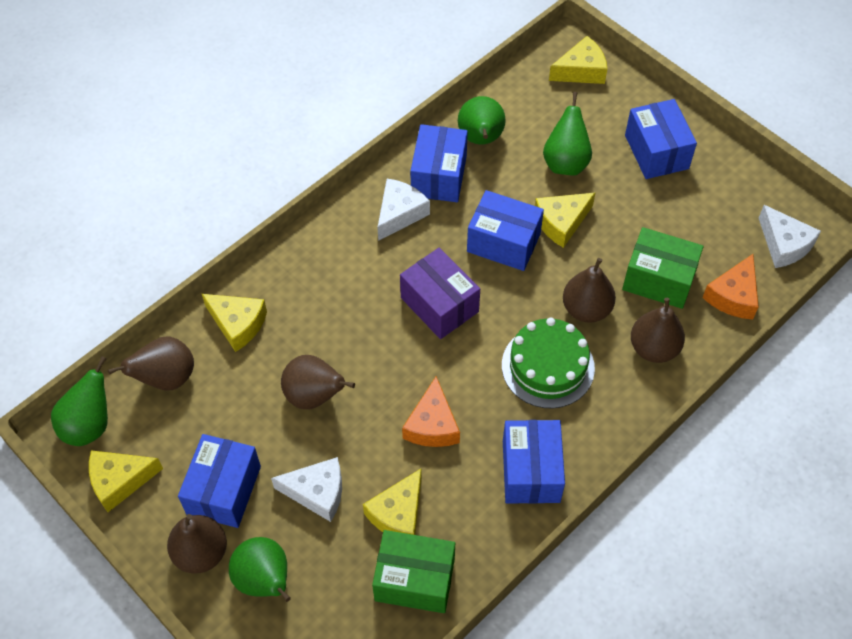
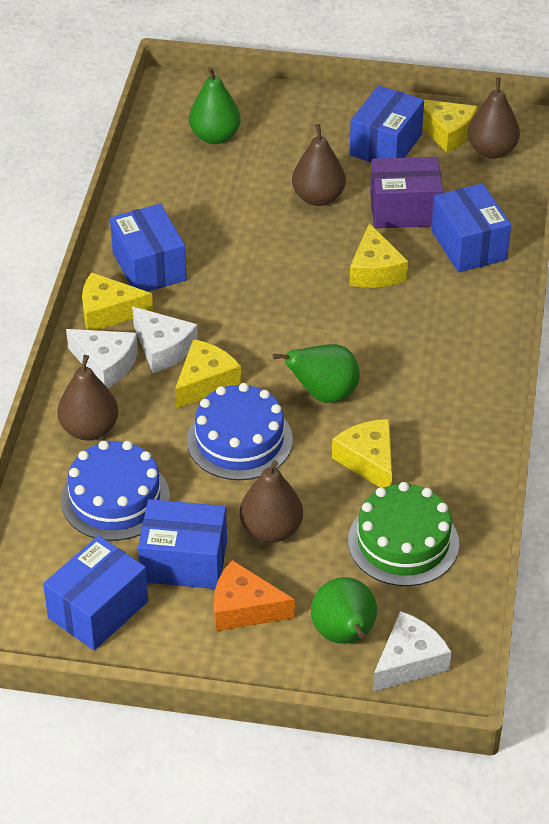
blue cake: 0 -> 2
brown pear: 5 -> 4
green box: 2 -> 0
green pear: 4 -> 3
orange cheese: 2 -> 1

